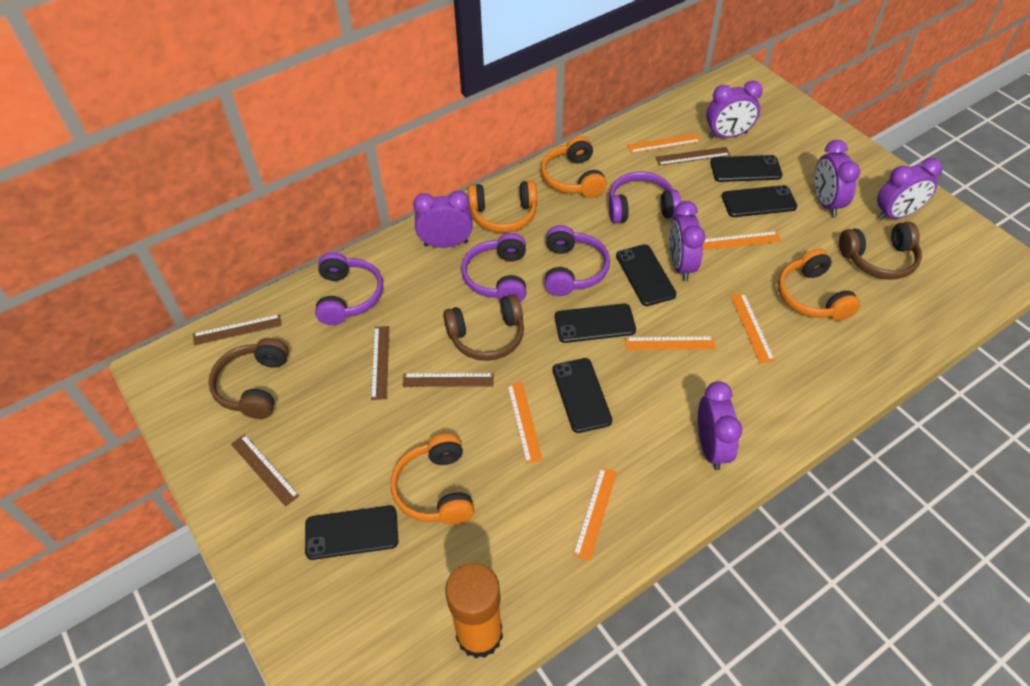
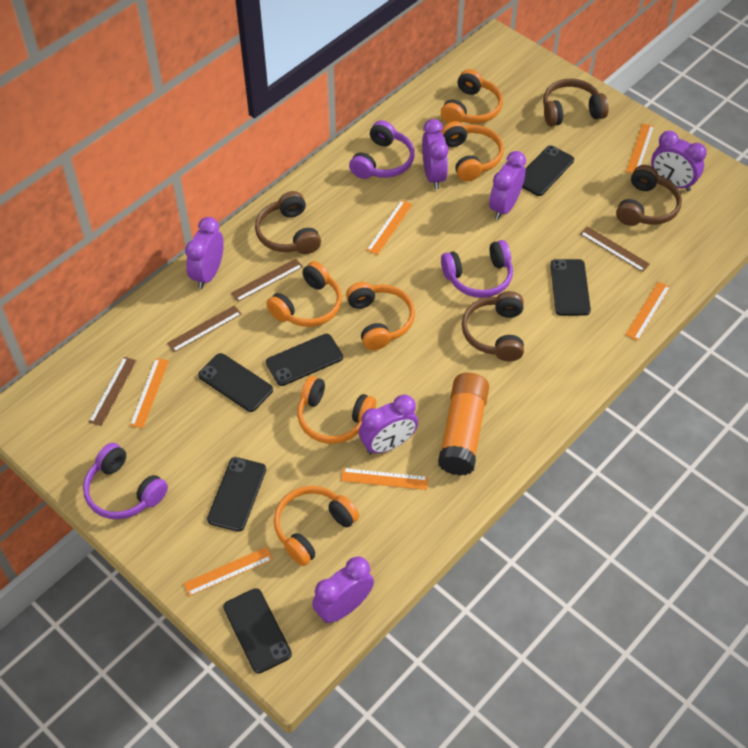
brown headphones: 3 -> 4
brown ruler: 5 -> 4
orange headphones: 4 -> 6
purple headphones: 4 -> 3

